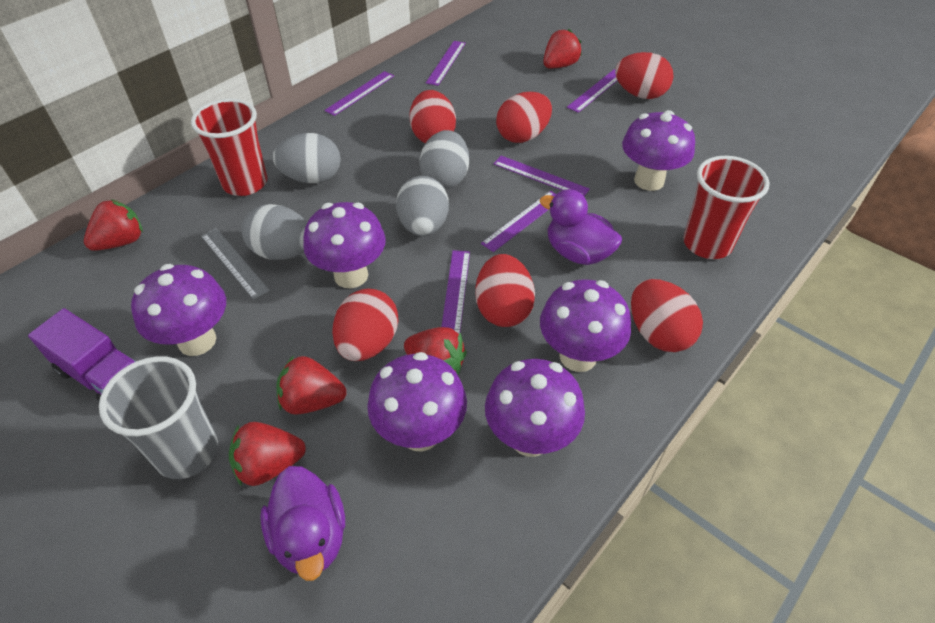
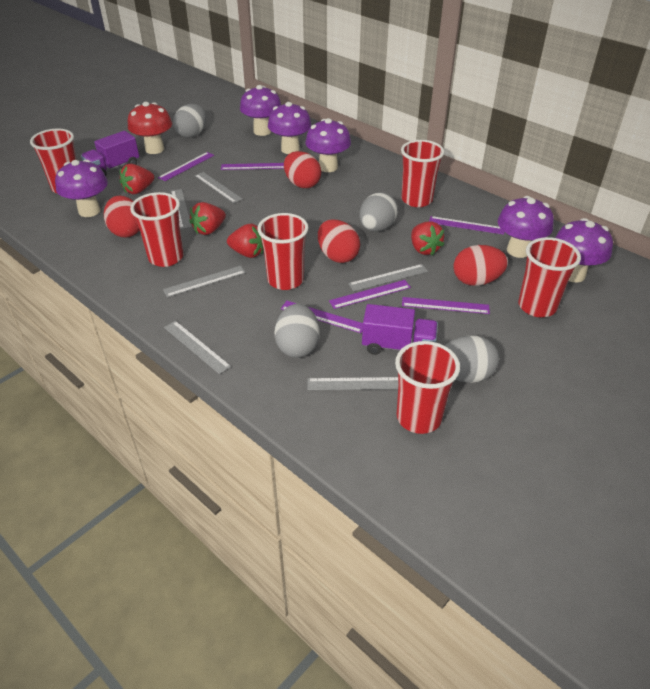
grey cup: 1 -> 0
grey ruler: 1 -> 6
purple duck: 2 -> 0
purple truck: 1 -> 2
red cup: 2 -> 6
red egg: 6 -> 4
red mushroom: 0 -> 1
red strawberry: 5 -> 4

